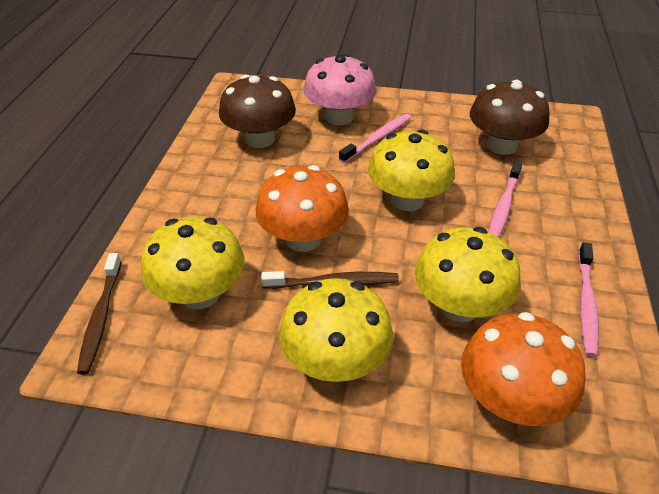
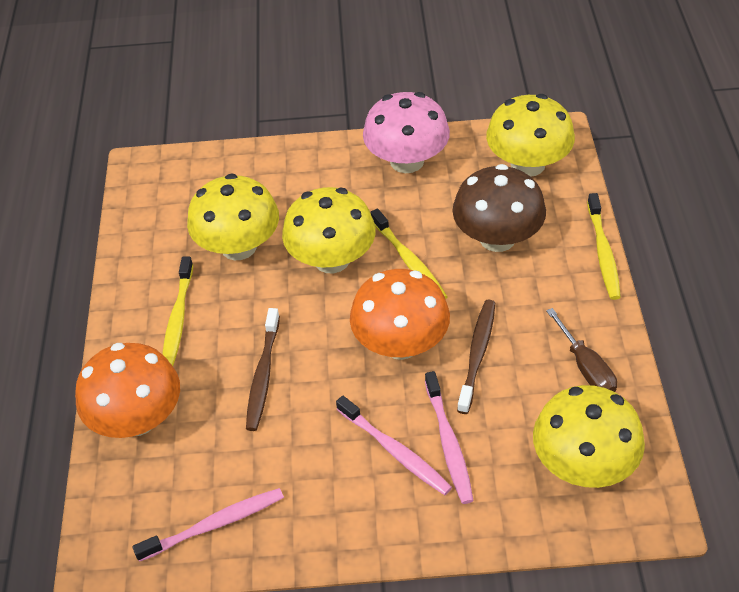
brown mushroom: 2 -> 1
brown screwdriver: 0 -> 1
yellow toothbrush: 0 -> 3

